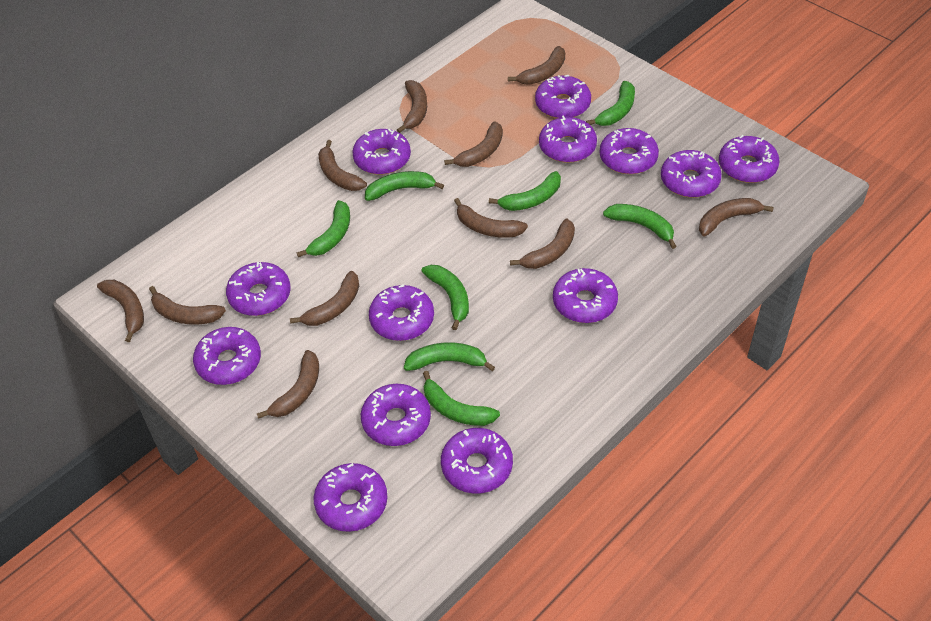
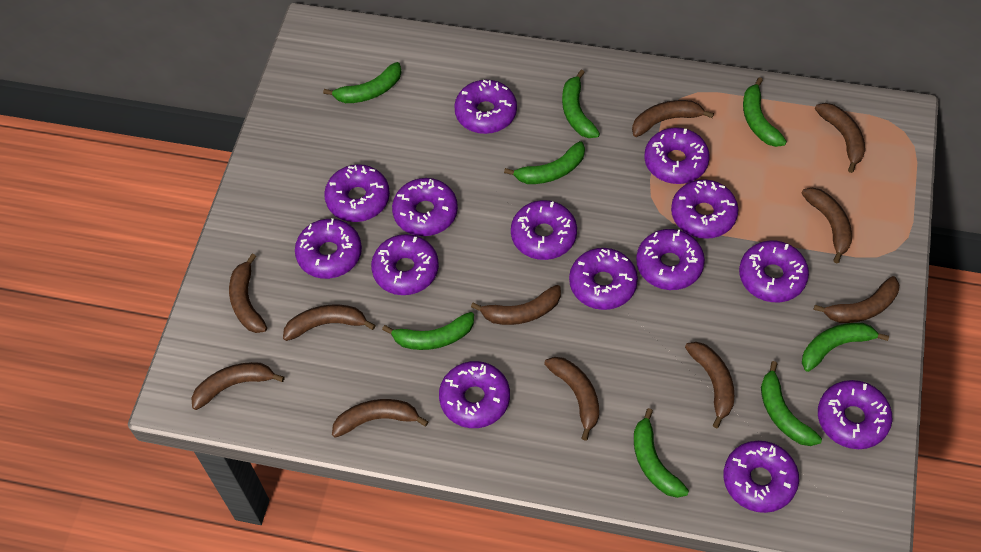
purple donut: 13 -> 14

